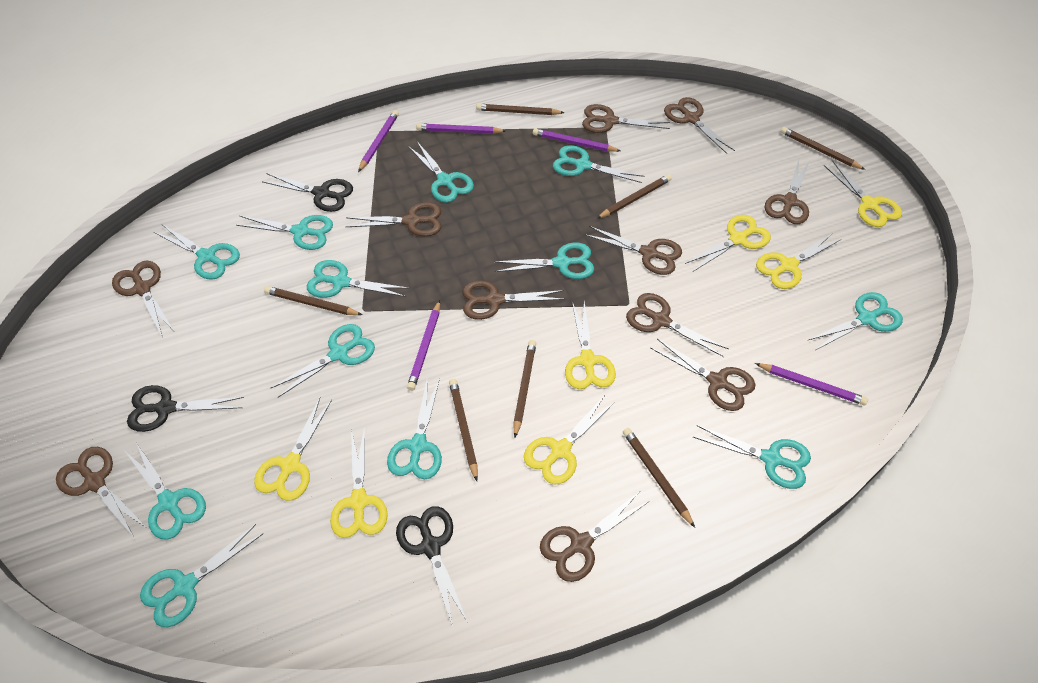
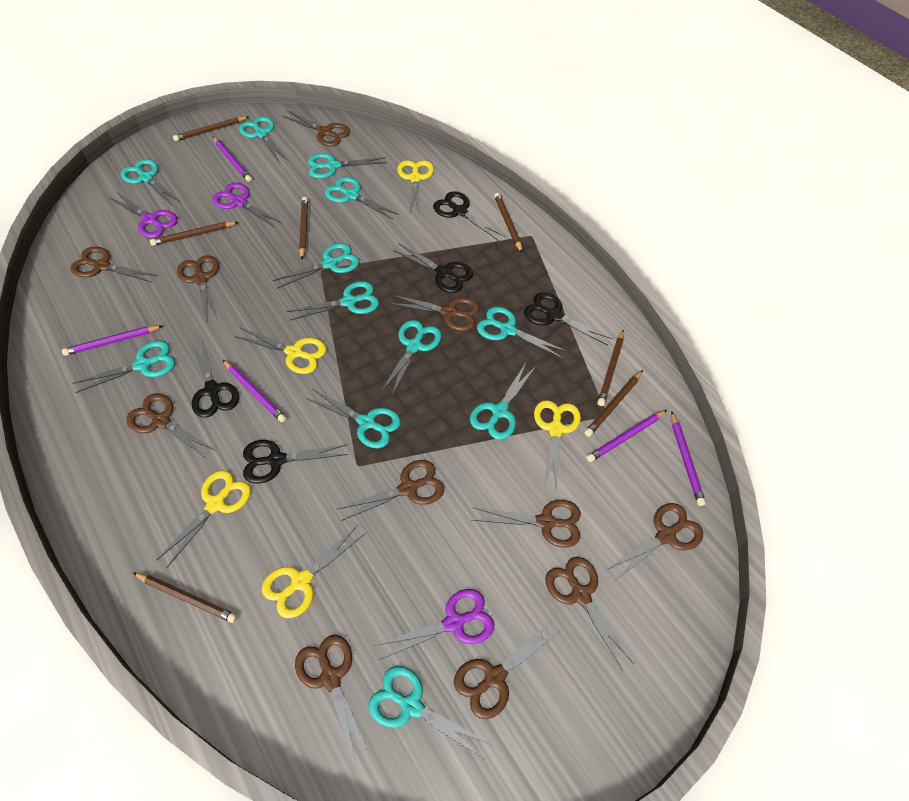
black scissors: 3 -> 5
purple scissors: 0 -> 3
yellow scissors: 7 -> 5

